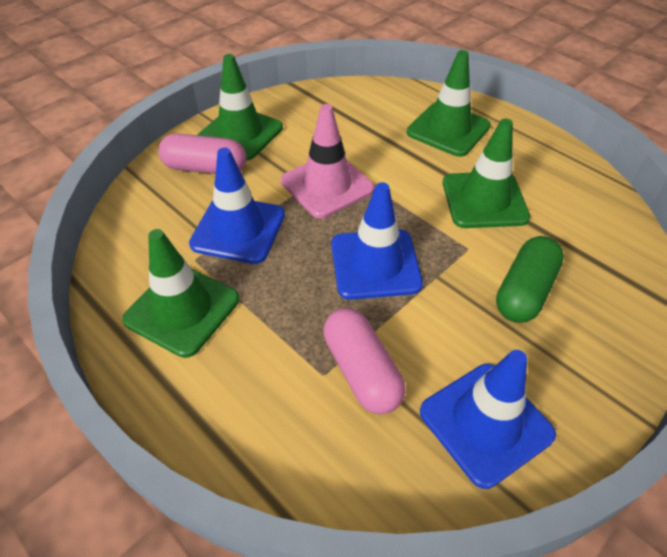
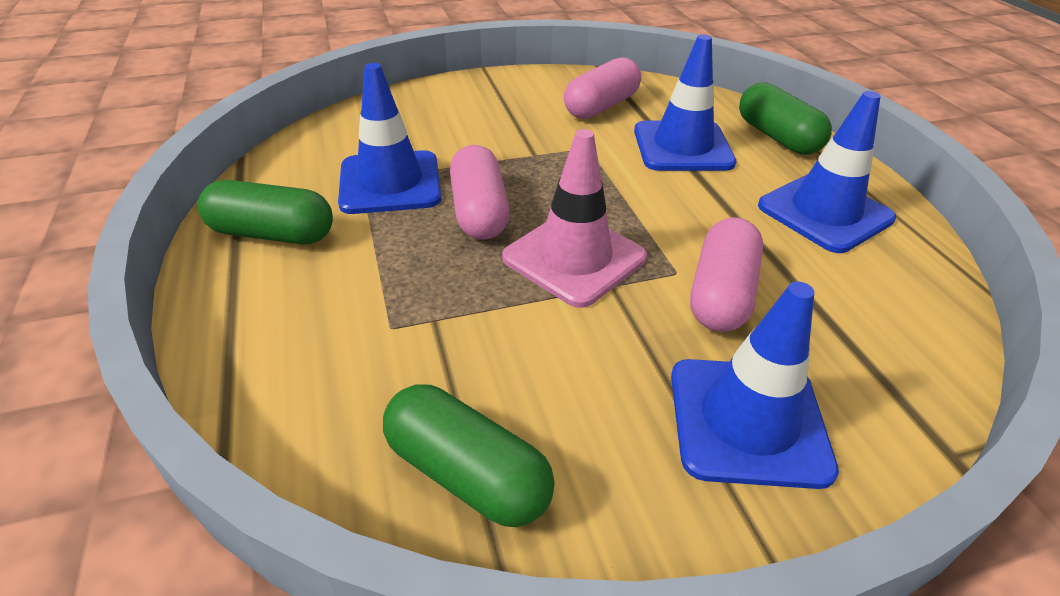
blue traffic cone: 3 -> 4
green capsule: 1 -> 3
green traffic cone: 4 -> 0
pink capsule: 2 -> 3

